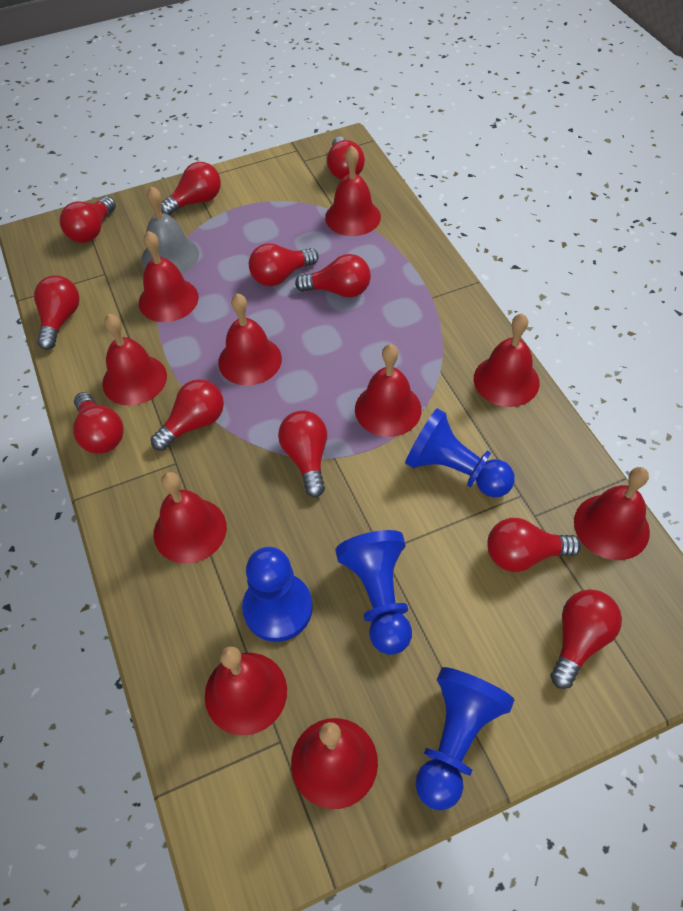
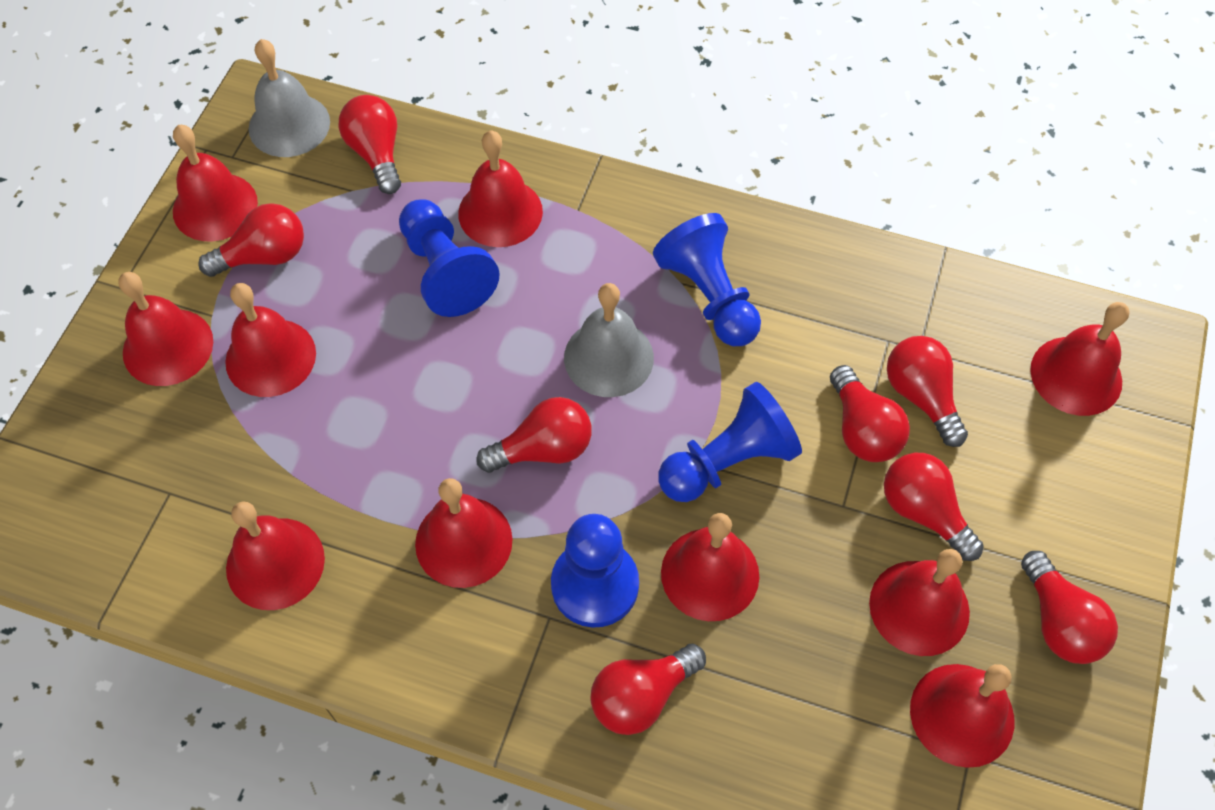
grey bell: 1 -> 2
red light bulb: 11 -> 8

